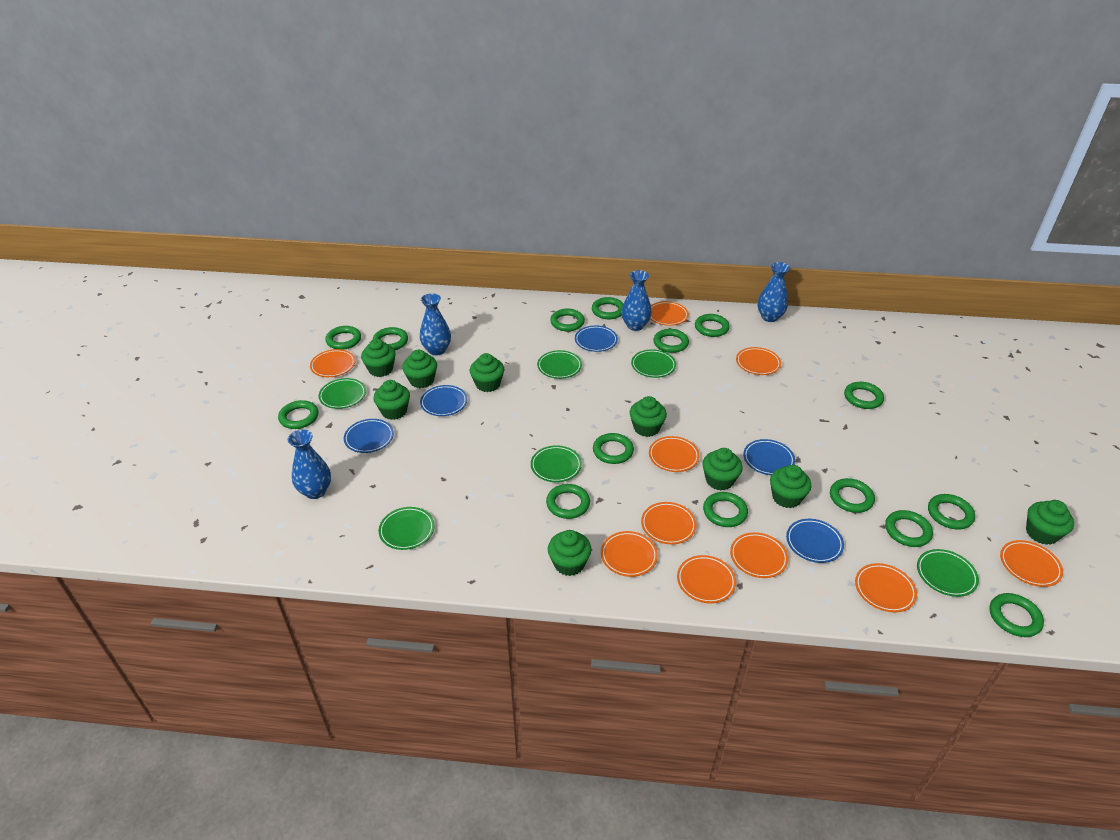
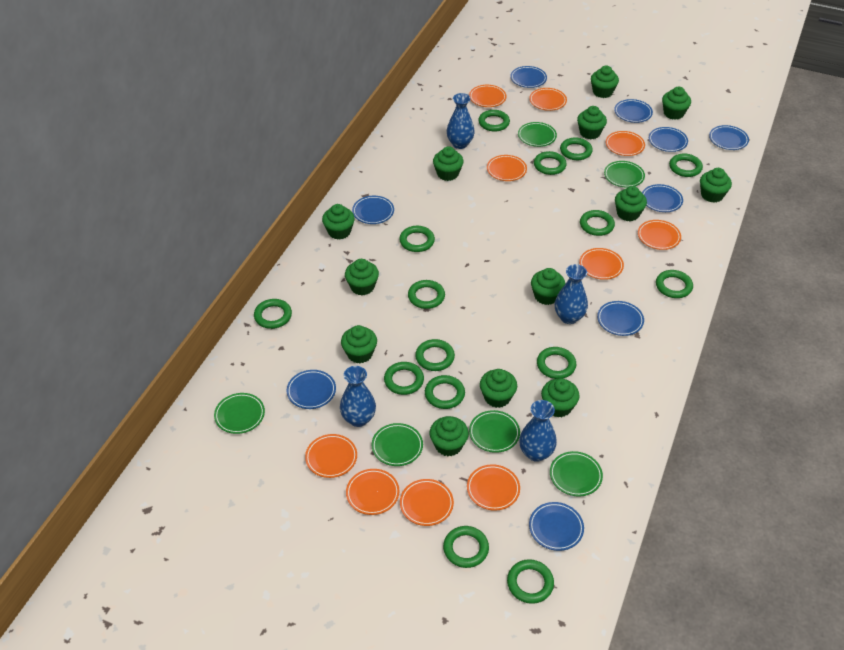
blue plate: 5 -> 9
green cupcake: 9 -> 13

